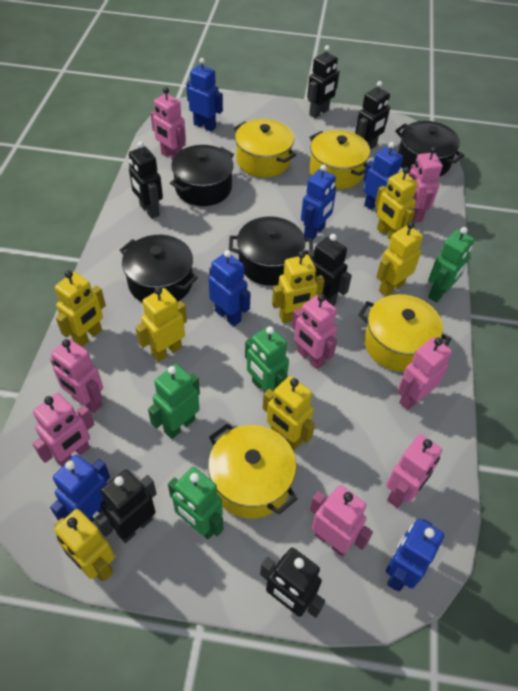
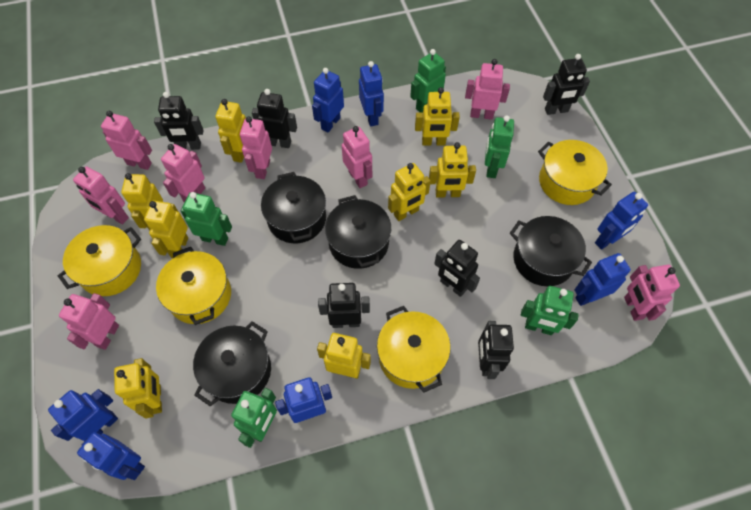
blue robot: 6 -> 7
green robot: 4 -> 5
yellow robot: 7 -> 8

